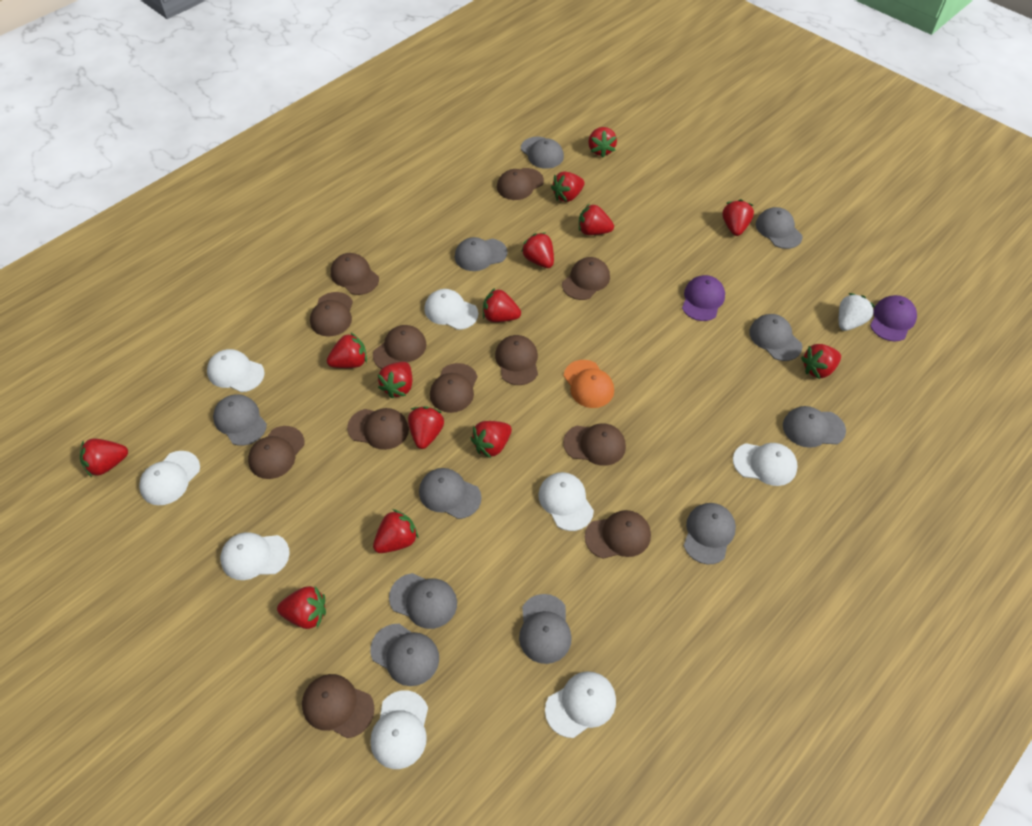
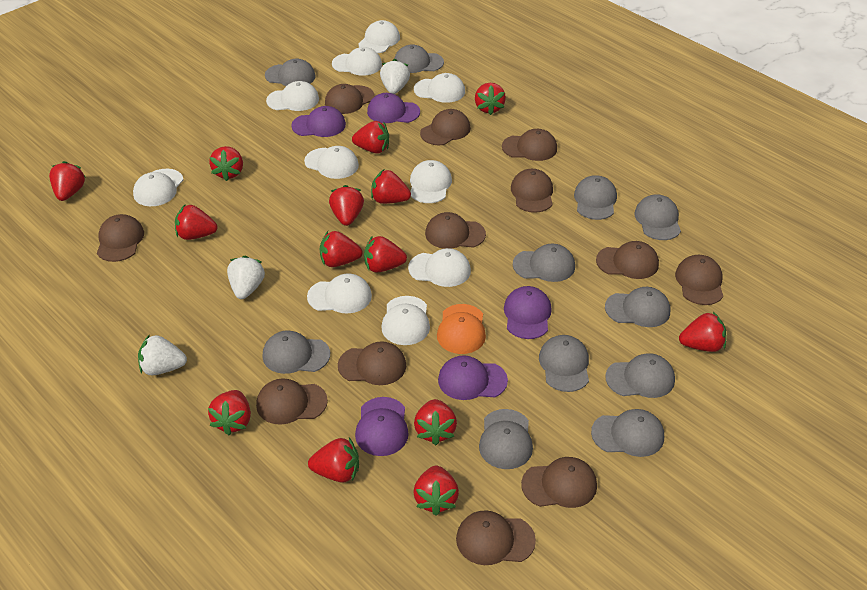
purple cap: 2 -> 5
white cap: 8 -> 10
white strawberry: 1 -> 3

